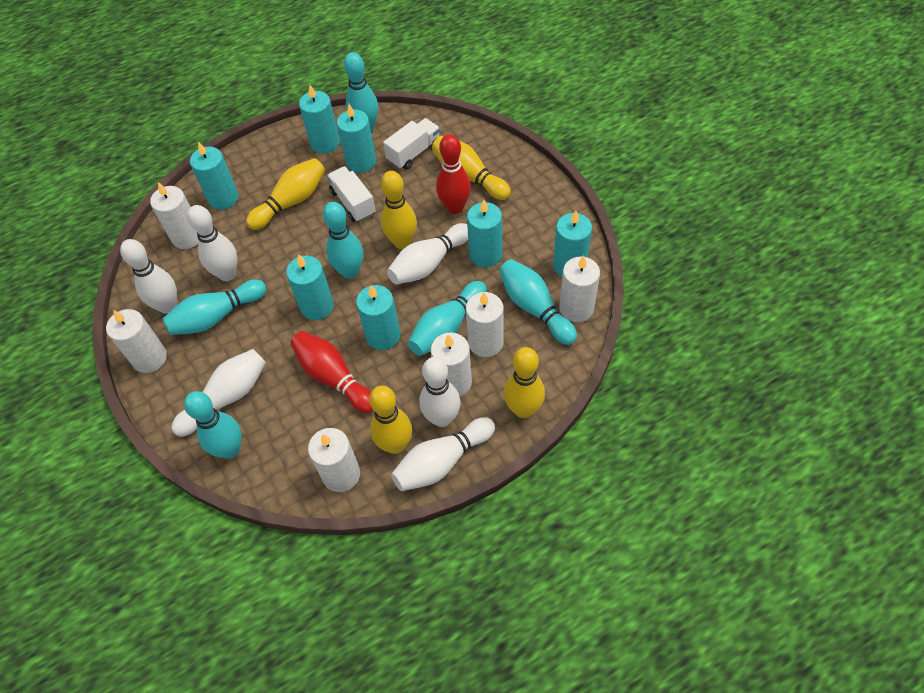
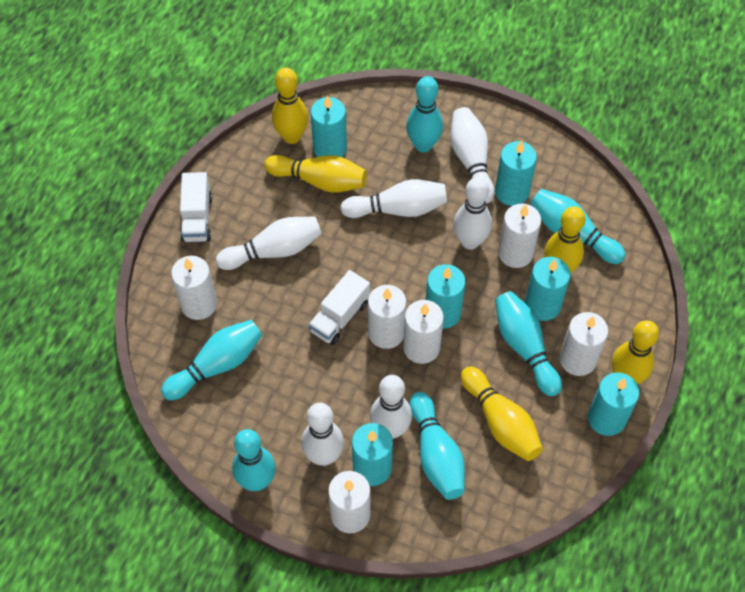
red bowling pin: 2 -> 0
turquoise candle: 7 -> 6

